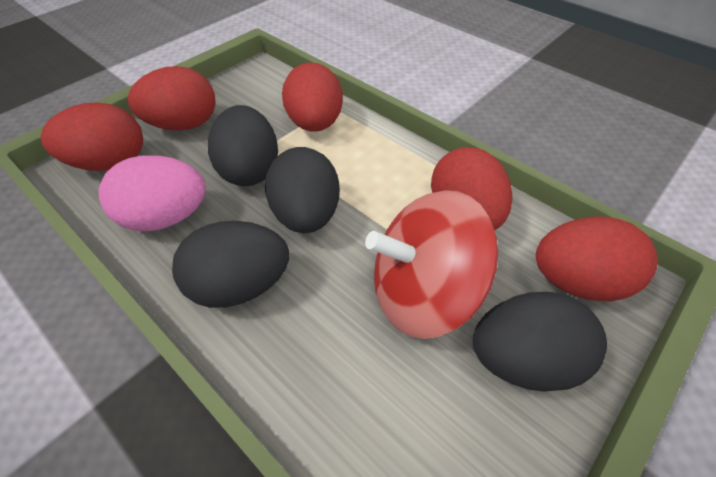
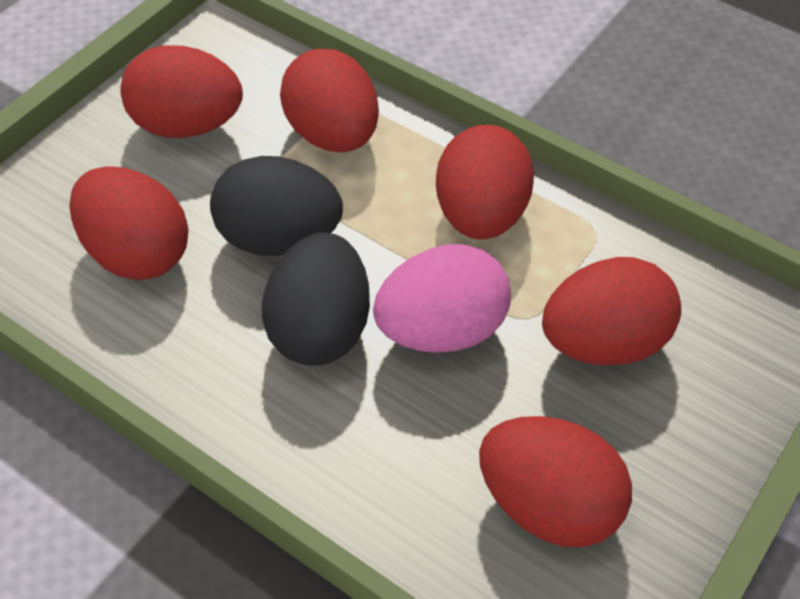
black egg: 4 -> 2
red egg: 5 -> 6
red spinning top: 1 -> 0

